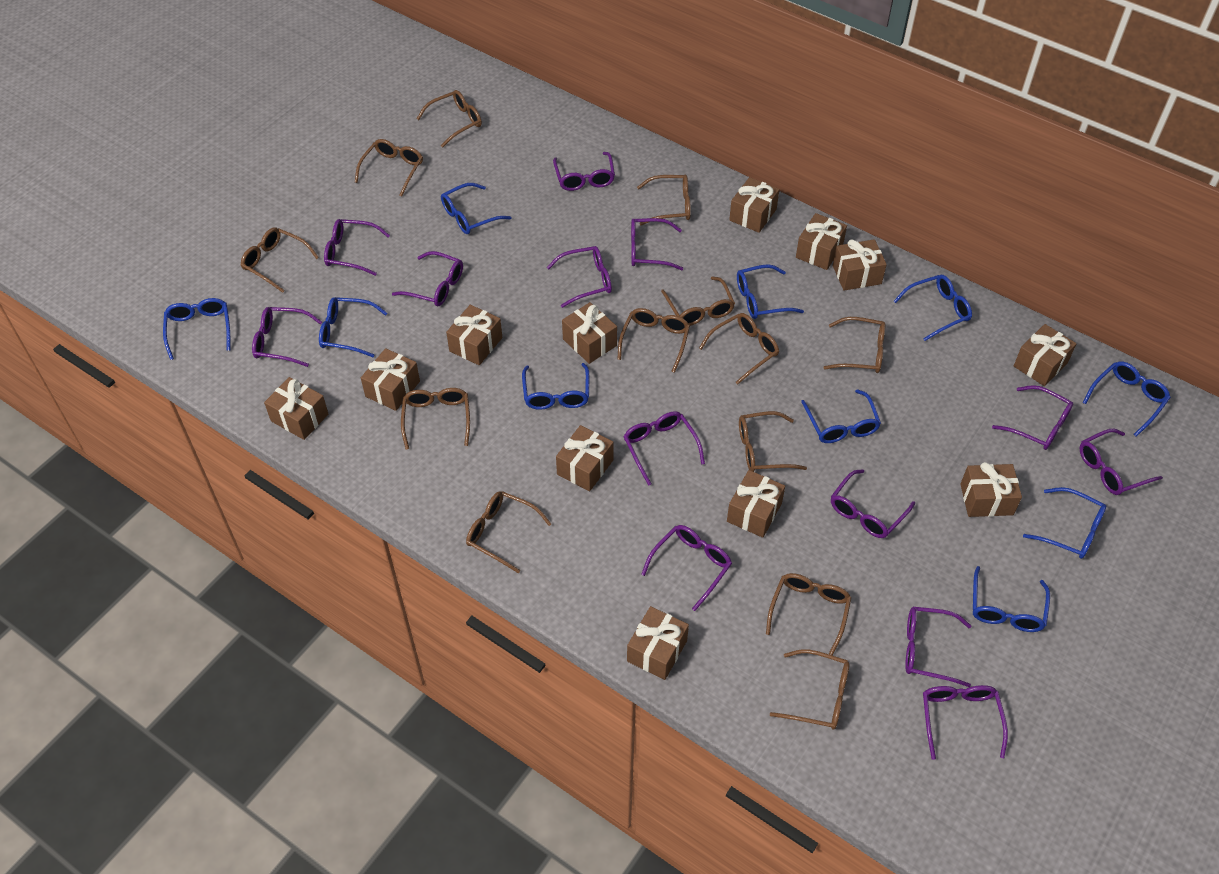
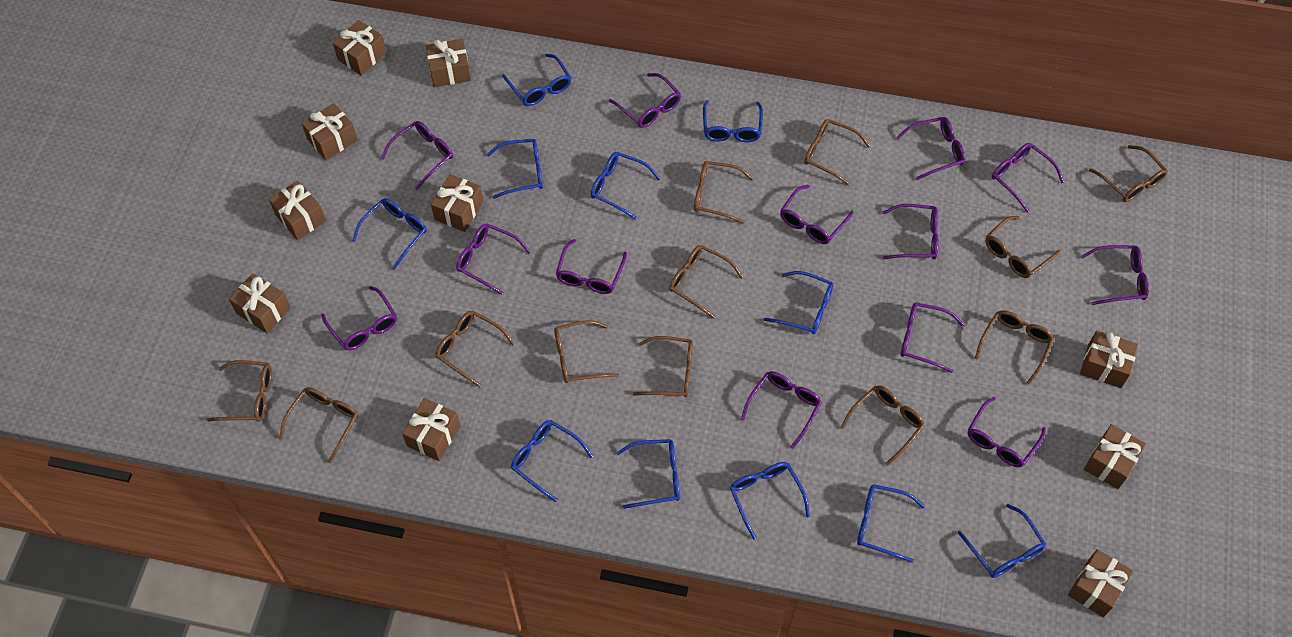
blue glasses: 10 -> 11
brown gift: 12 -> 10
brown glasses: 13 -> 12

